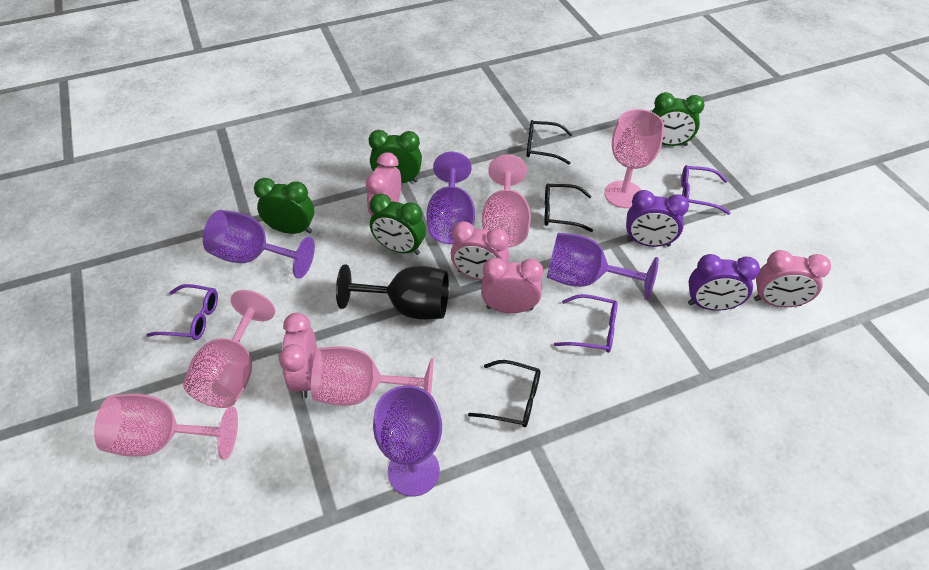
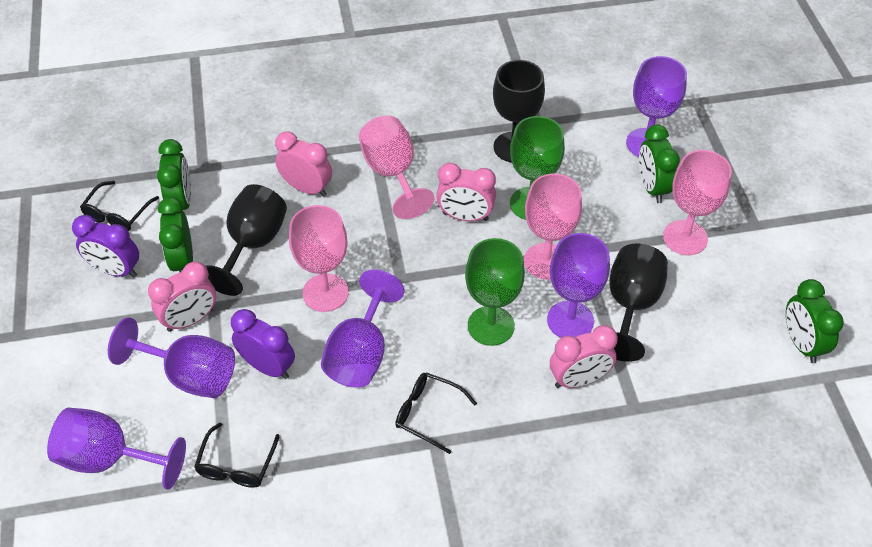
black goblet: 1 -> 3
green goblet: 0 -> 2
pink clock: 5 -> 4
pink goblet: 5 -> 4
purple glasses: 3 -> 0
purple goblet: 4 -> 5

